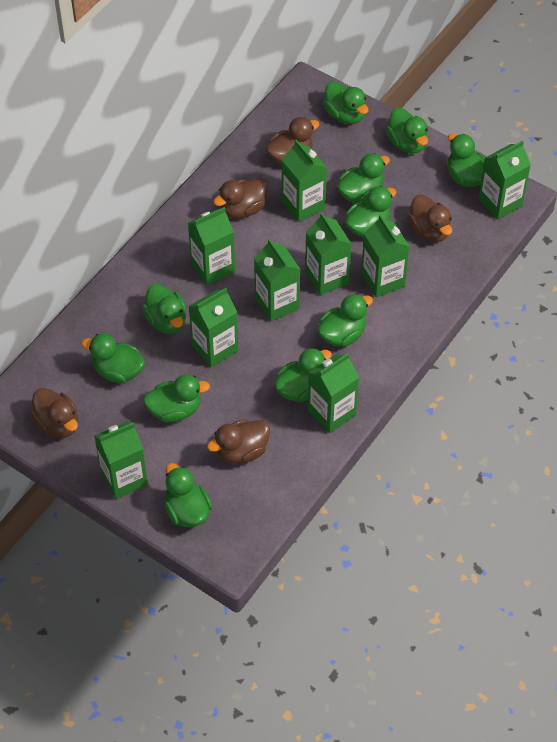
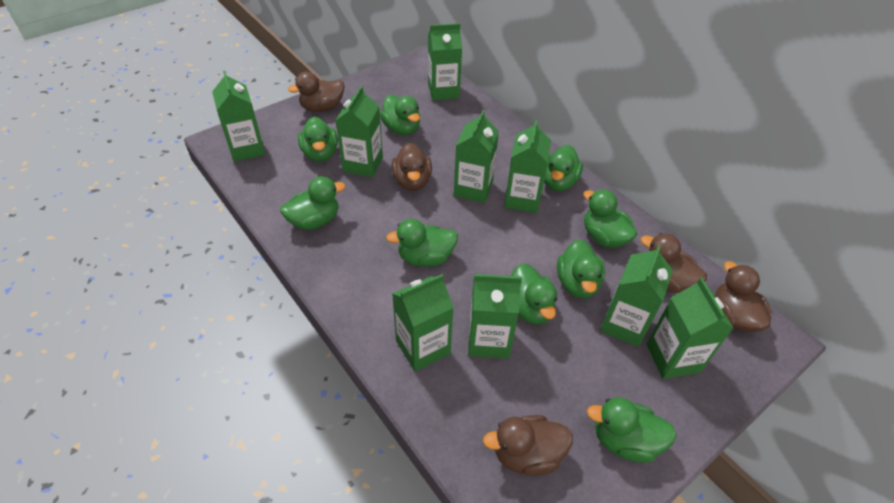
green duck: 11 -> 9

